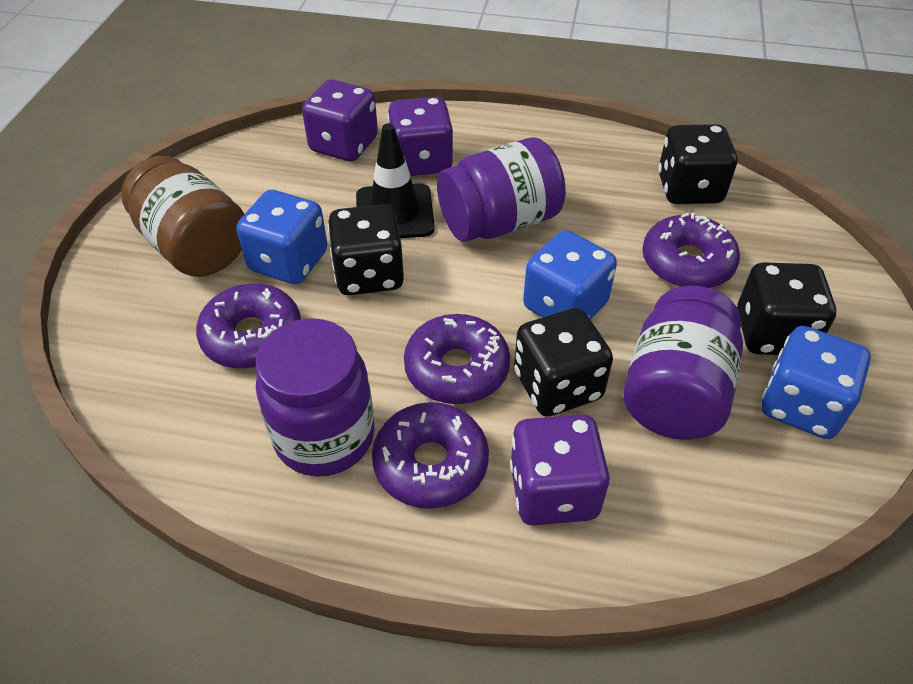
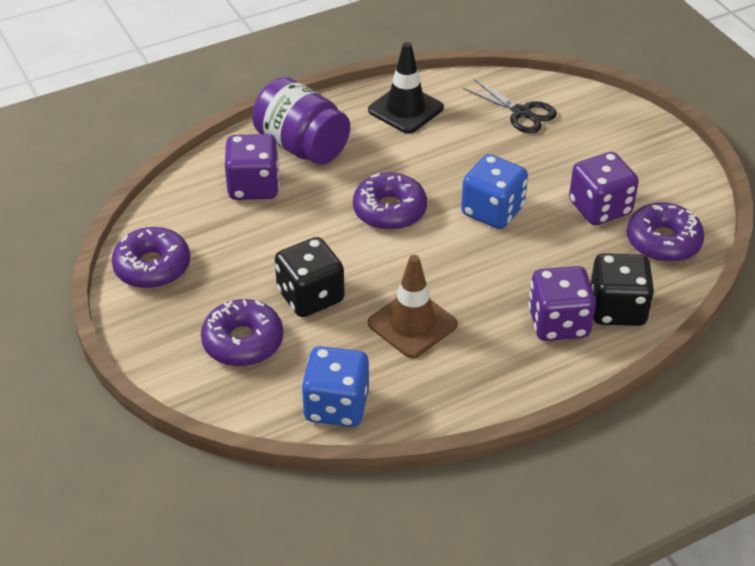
black dice: 4 -> 2
black scissors: 0 -> 1
blue dice: 3 -> 2
brown jar: 1 -> 0
brown traffic cone: 0 -> 1
purple jar: 3 -> 1

